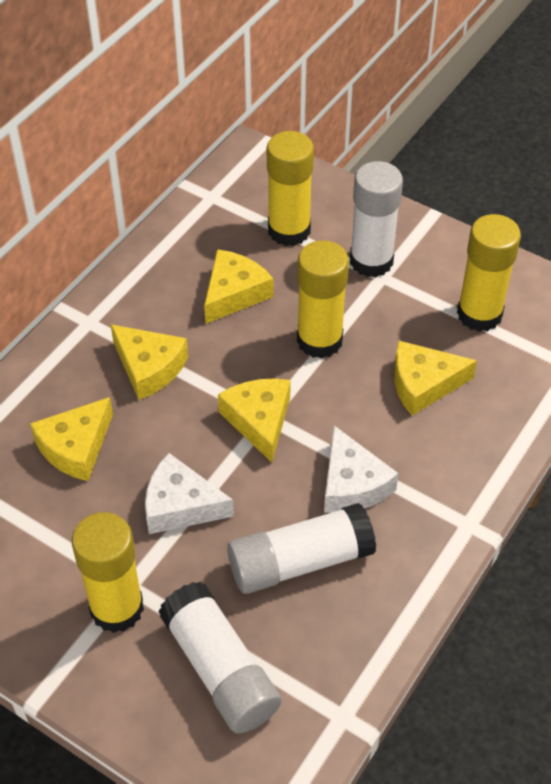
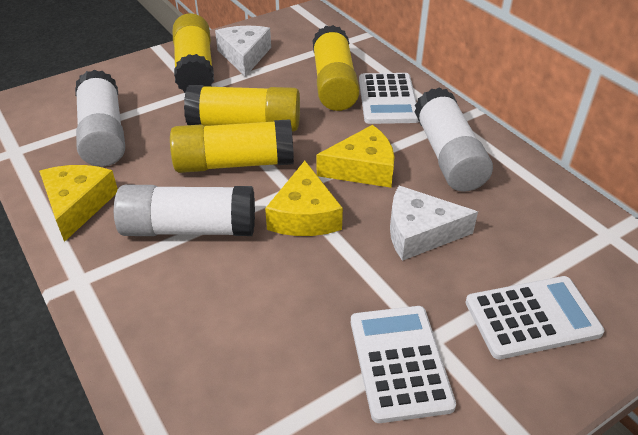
white calculator: 0 -> 3
yellow cheese: 5 -> 3

